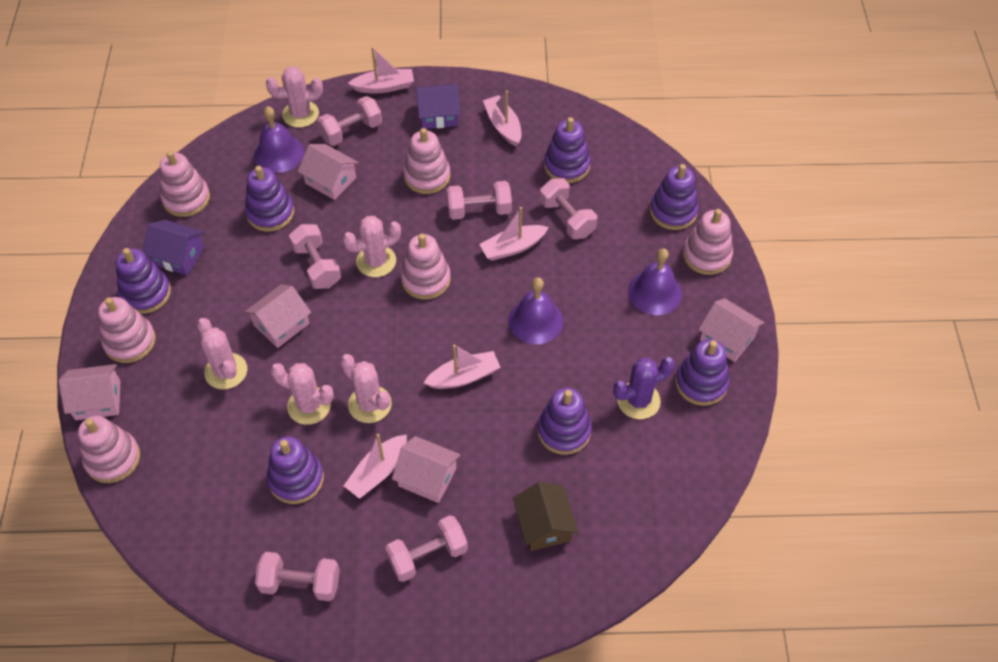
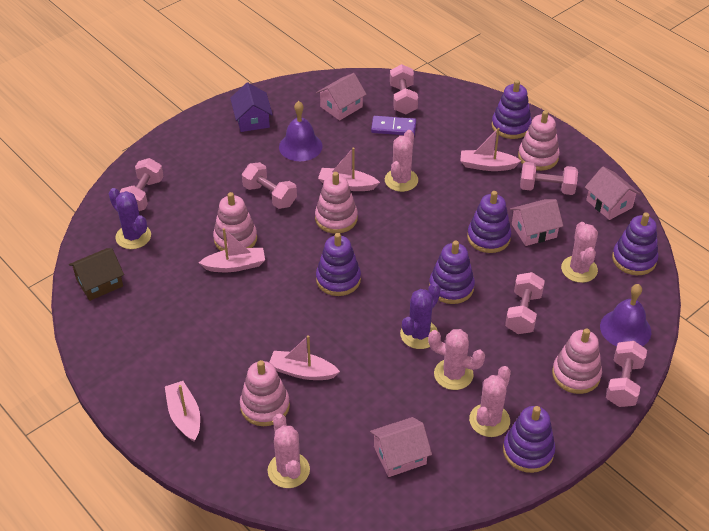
pink house: 5 -> 4
pink stacking toy: 6 -> 5
purple bell: 3 -> 2
purple cactus: 1 -> 2
purple domino: 0 -> 1
purple house: 2 -> 1
purple stacking toy: 7 -> 6

